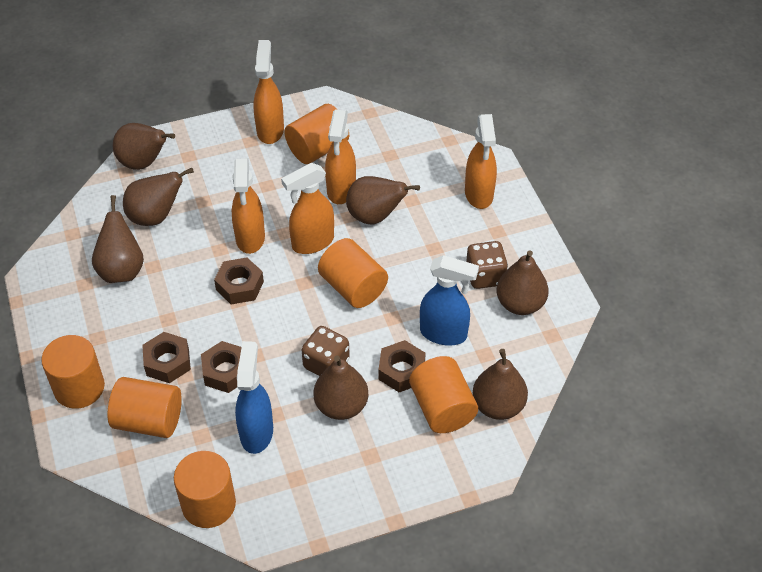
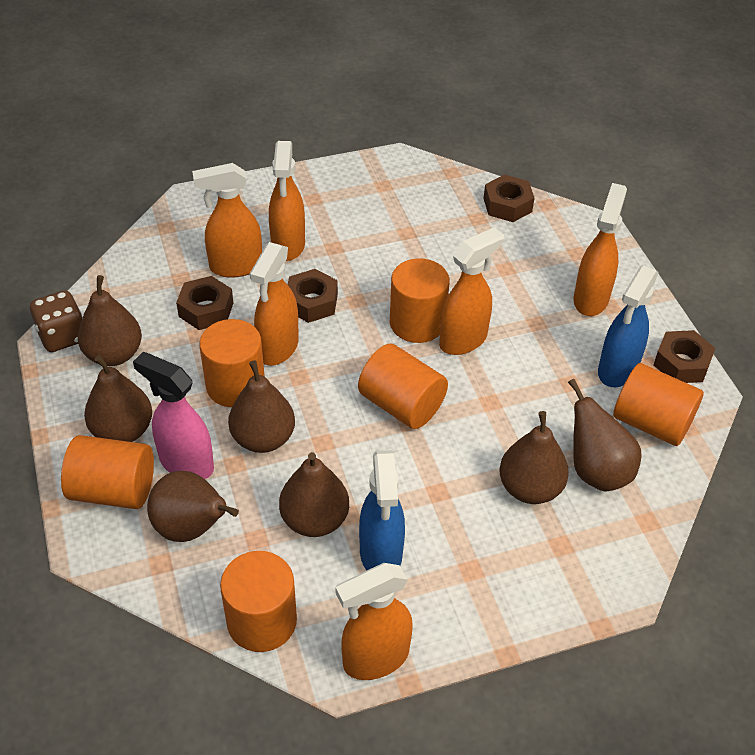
brown dice: 2 -> 1
orange spray bottle: 5 -> 6
pink spray bottle: 0 -> 1

